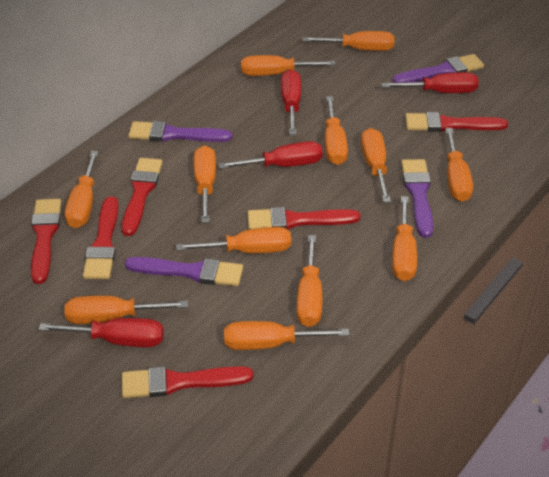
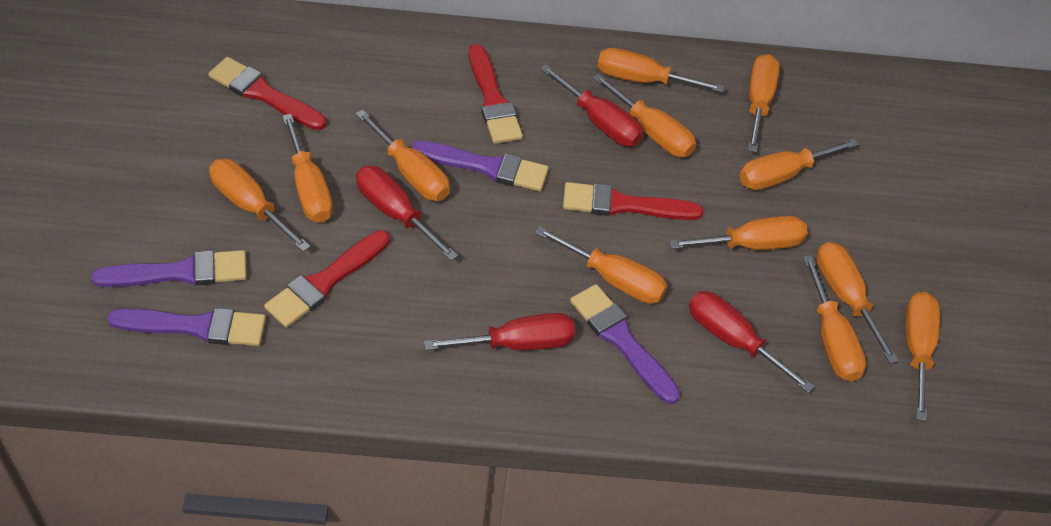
red brush: 6 -> 4

